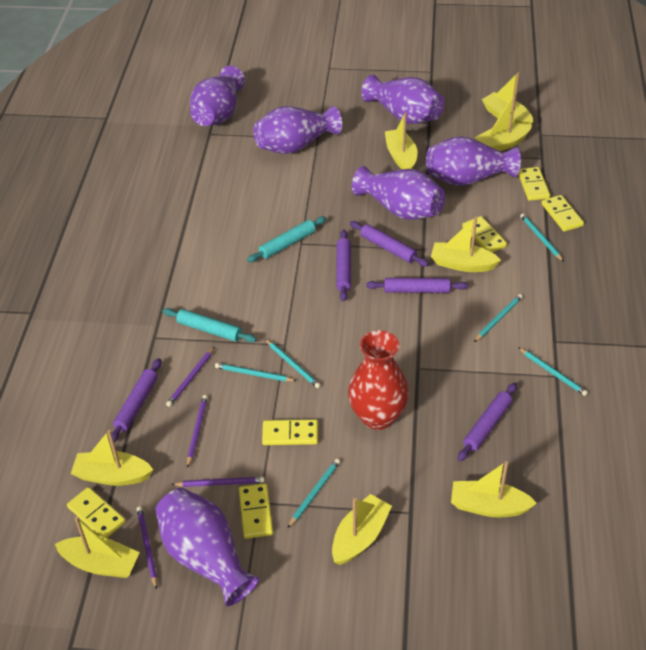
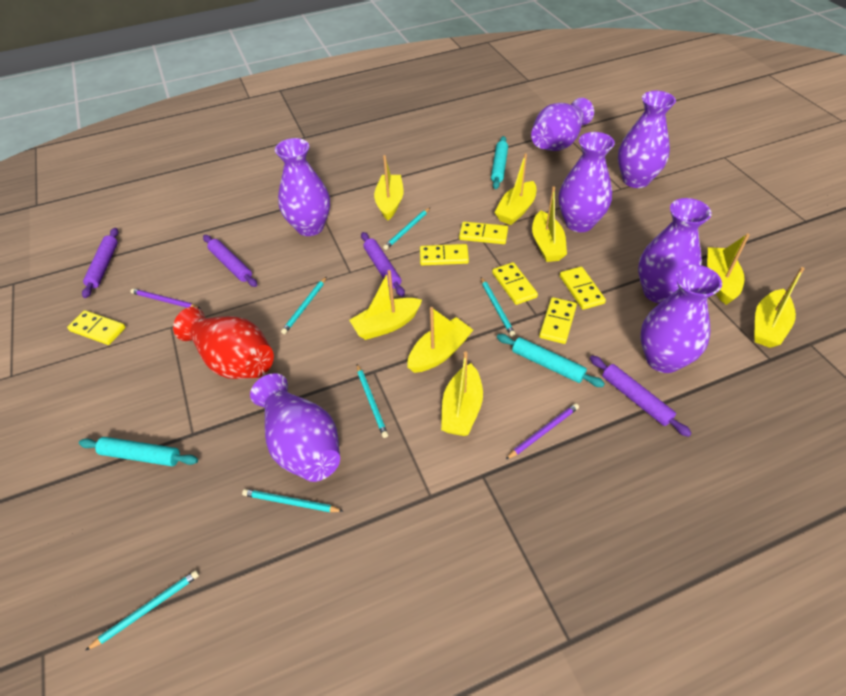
purple pencil: 4 -> 2
purple rolling pin: 5 -> 4
purple vase: 6 -> 7
turquoise rolling pin: 2 -> 3

